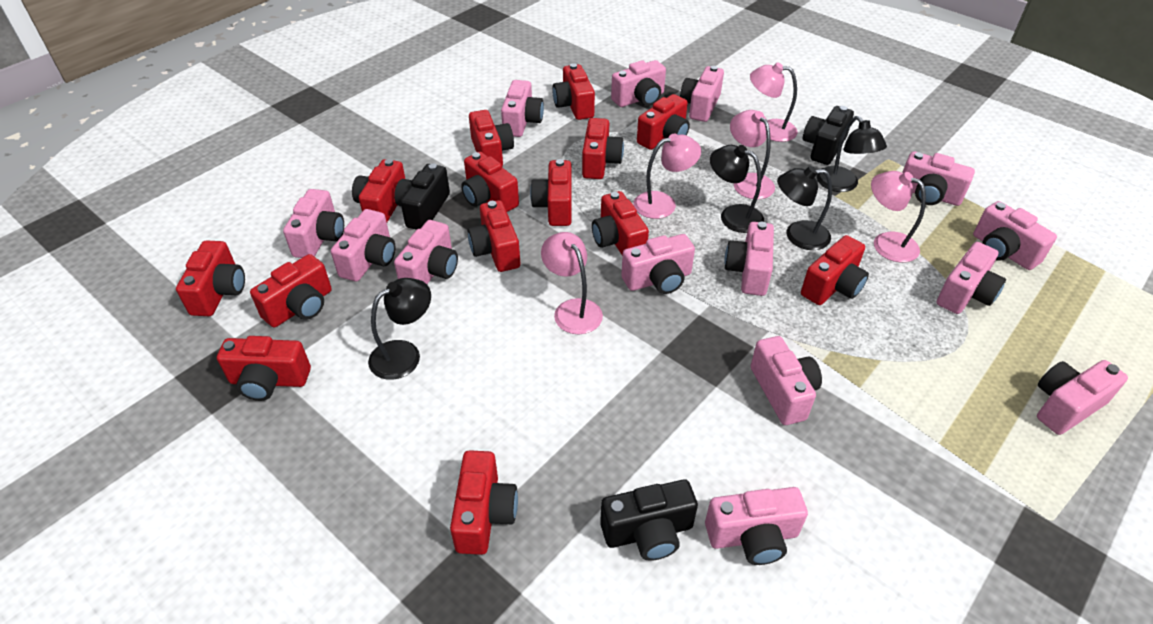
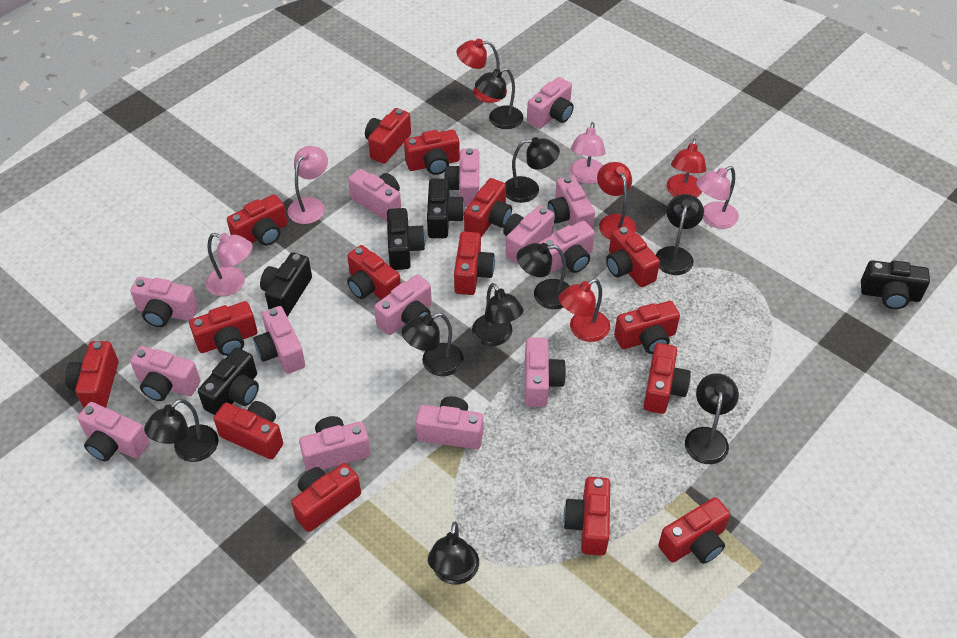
black camera: 3 -> 5
black lamp: 4 -> 9
pink lamp: 5 -> 4
red camera: 14 -> 15
red lamp: 0 -> 4

